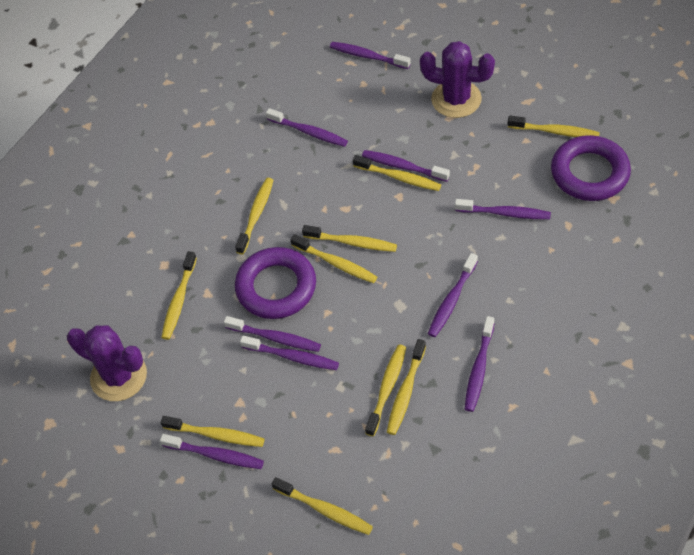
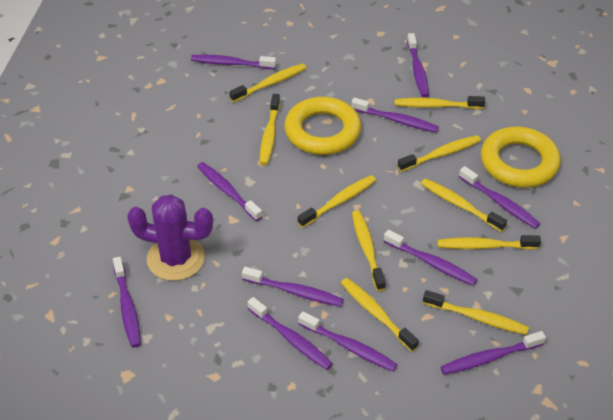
purple cactus: 2 -> 1
purple ring: 2 -> 0
purple toothbrush: 9 -> 11
yellow ring: 0 -> 2

